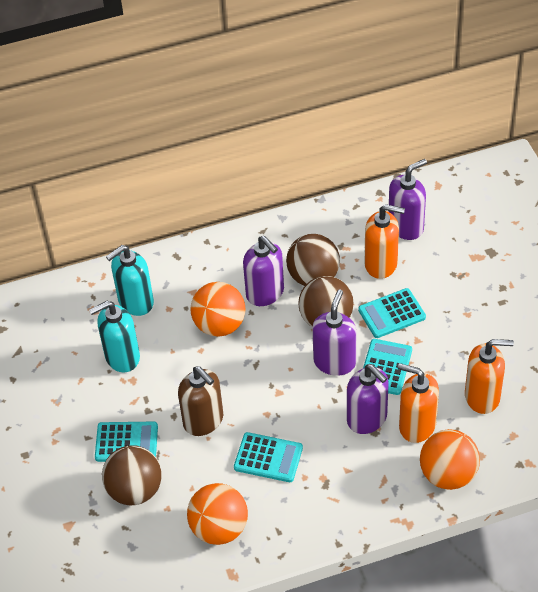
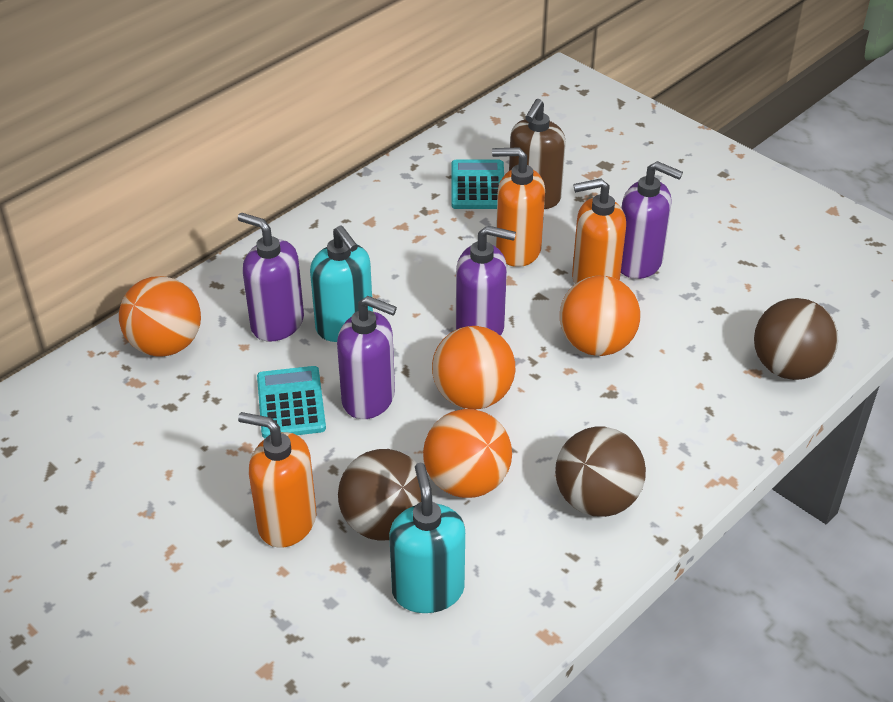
orange ball: 3 -> 4
turquoise calculator: 4 -> 2

